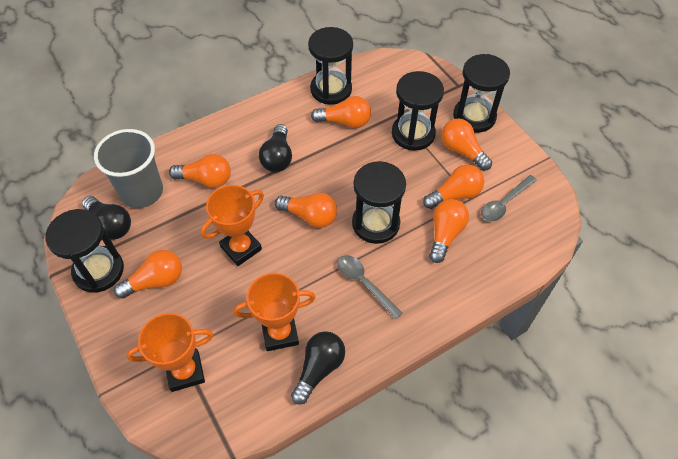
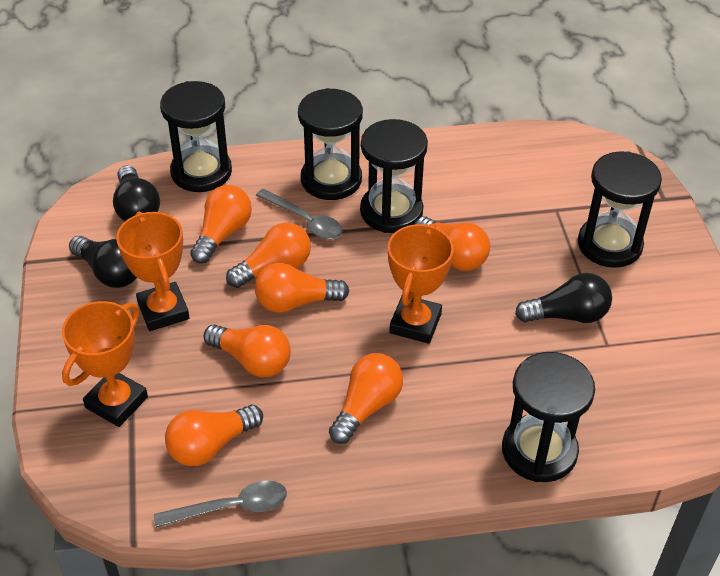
grey cup: 1 -> 0

